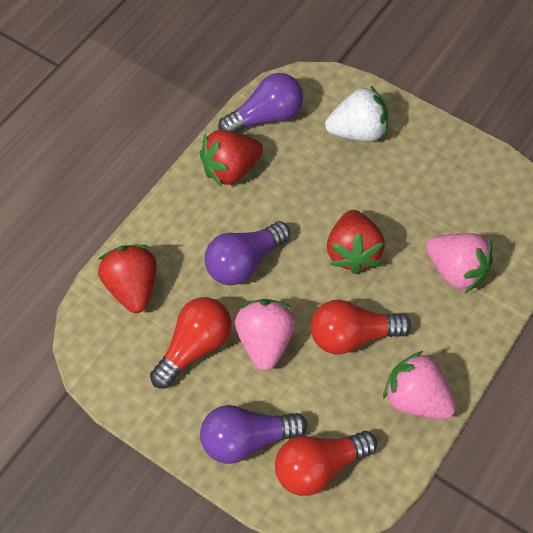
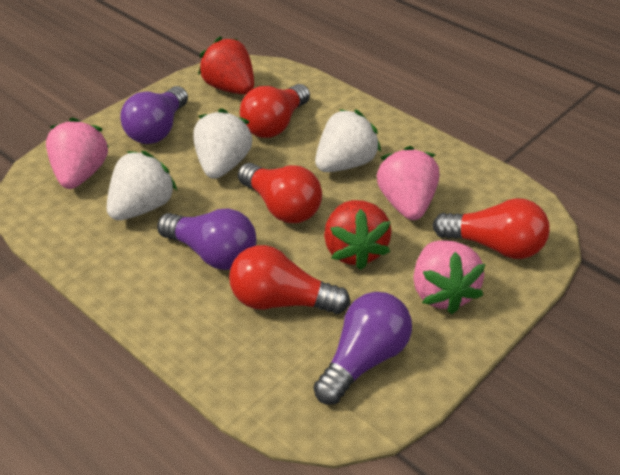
red light bulb: 3 -> 4
red strawberry: 3 -> 2
white strawberry: 1 -> 3

